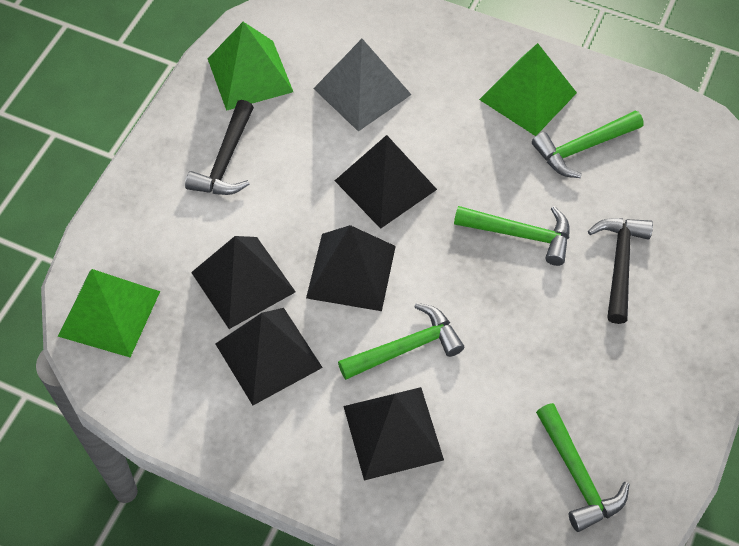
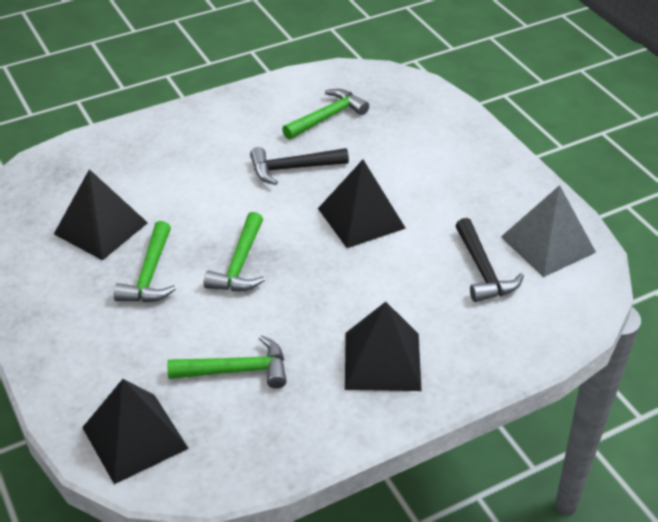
black pyramid: 5 -> 4
green pyramid: 3 -> 0

